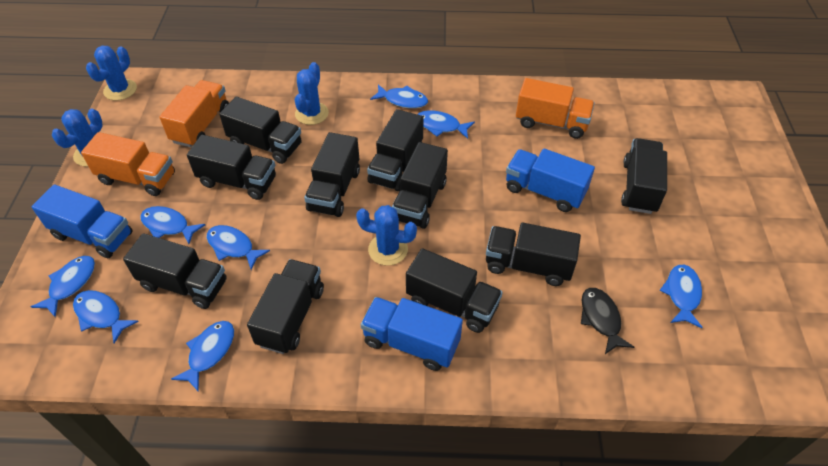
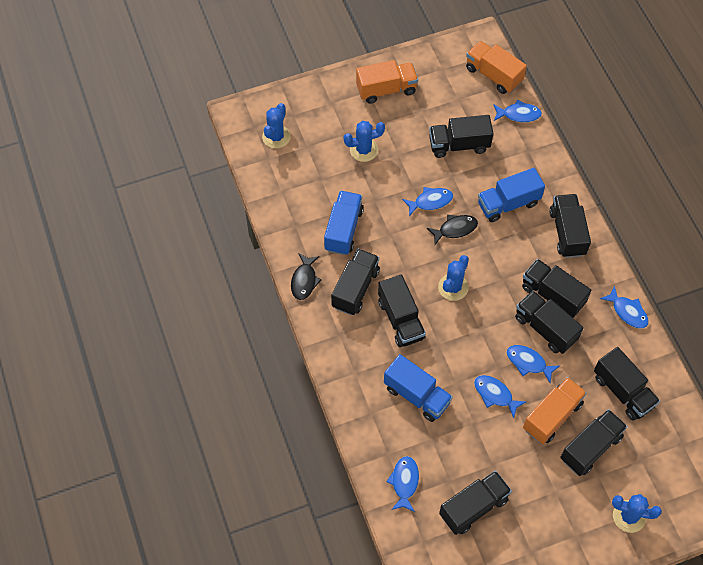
black fish: 1 -> 2
black truck: 10 -> 9
blue fish: 8 -> 6

